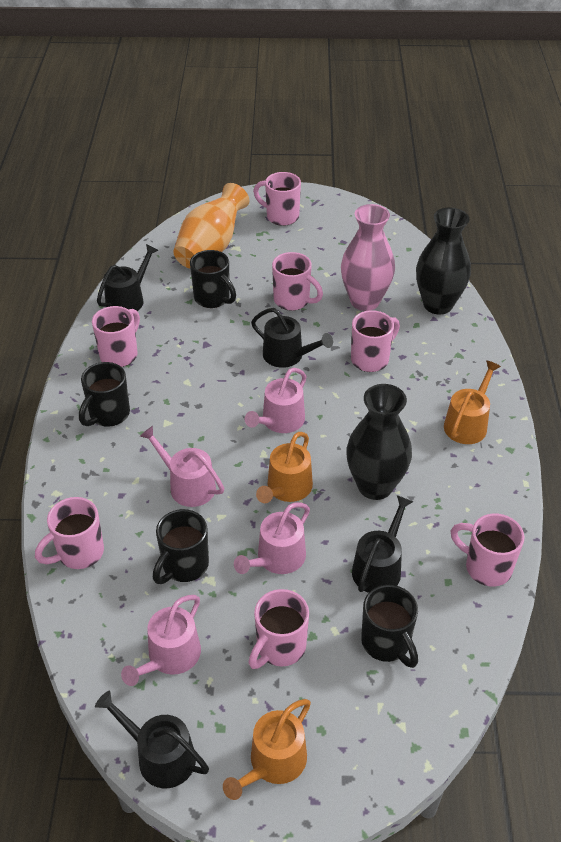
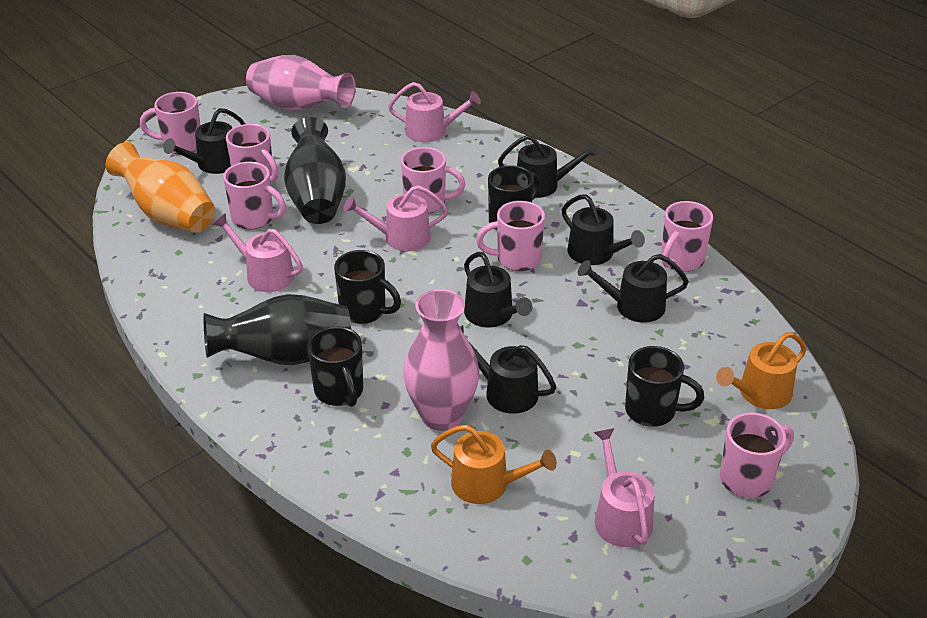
black watering can: 4 -> 6
orange watering can: 3 -> 2
pink vase: 1 -> 2

